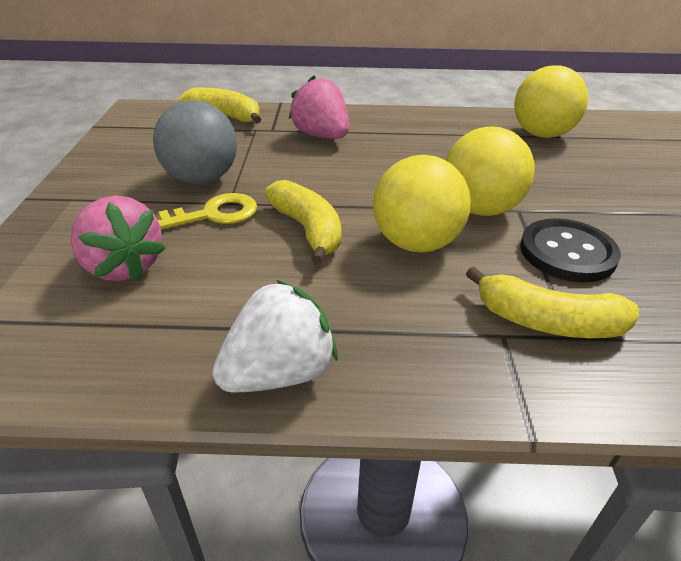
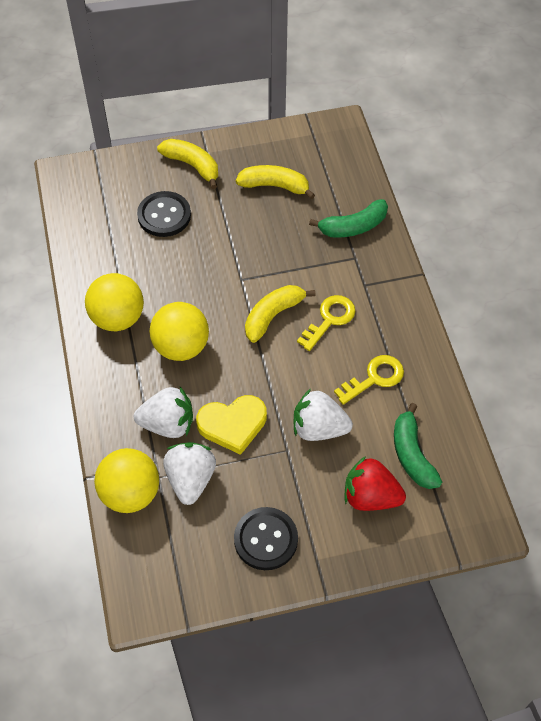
black button: 1 -> 2
green banana: 0 -> 2
grey ball: 1 -> 0
pink strawberry: 2 -> 0
red strawberry: 0 -> 1
white strawberry: 1 -> 3
yellow heart: 0 -> 1
yellow key: 1 -> 2

